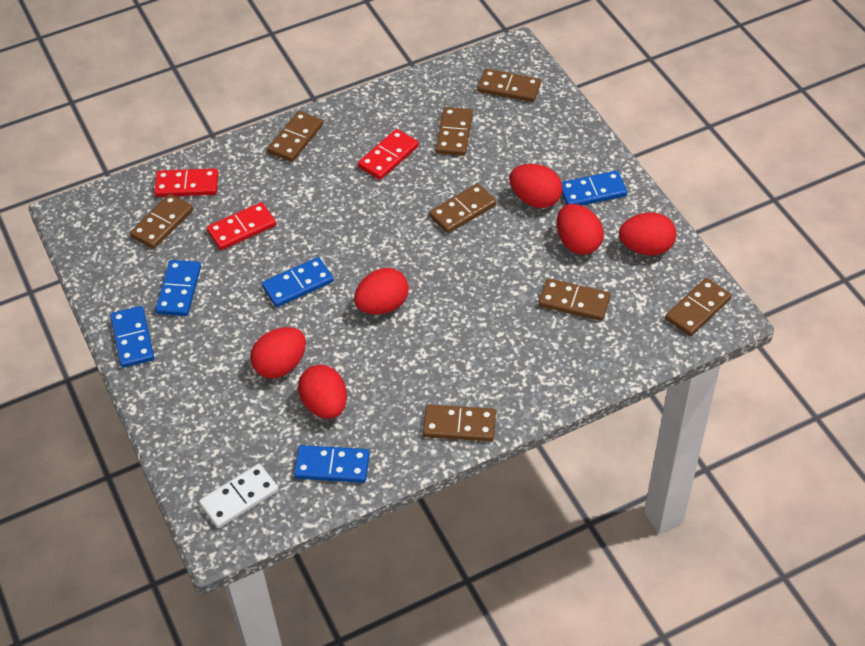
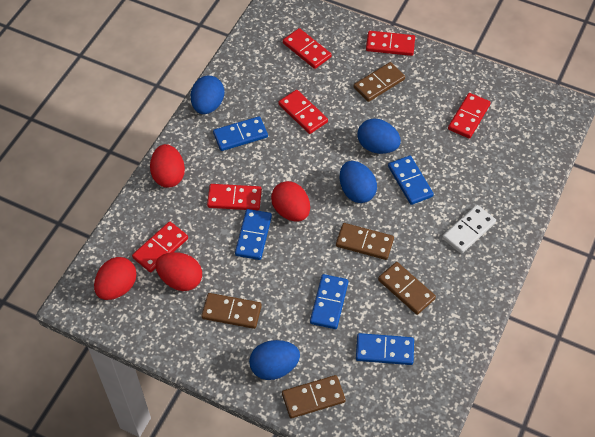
blue egg: 0 -> 4
brown domino: 8 -> 5
red domino: 3 -> 6
red egg: 6 -> 4

